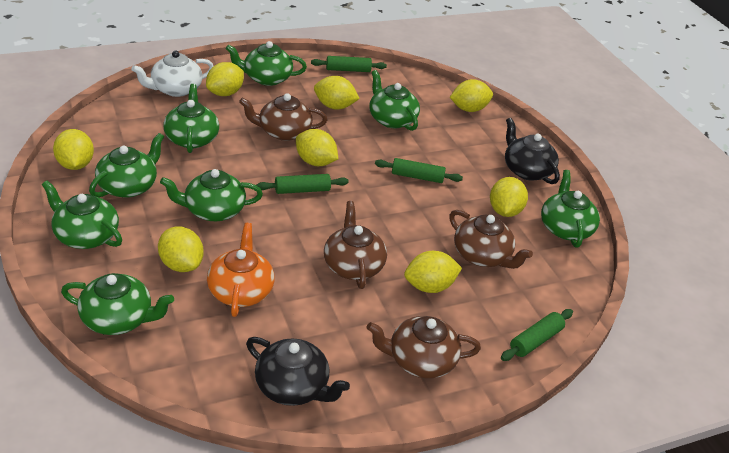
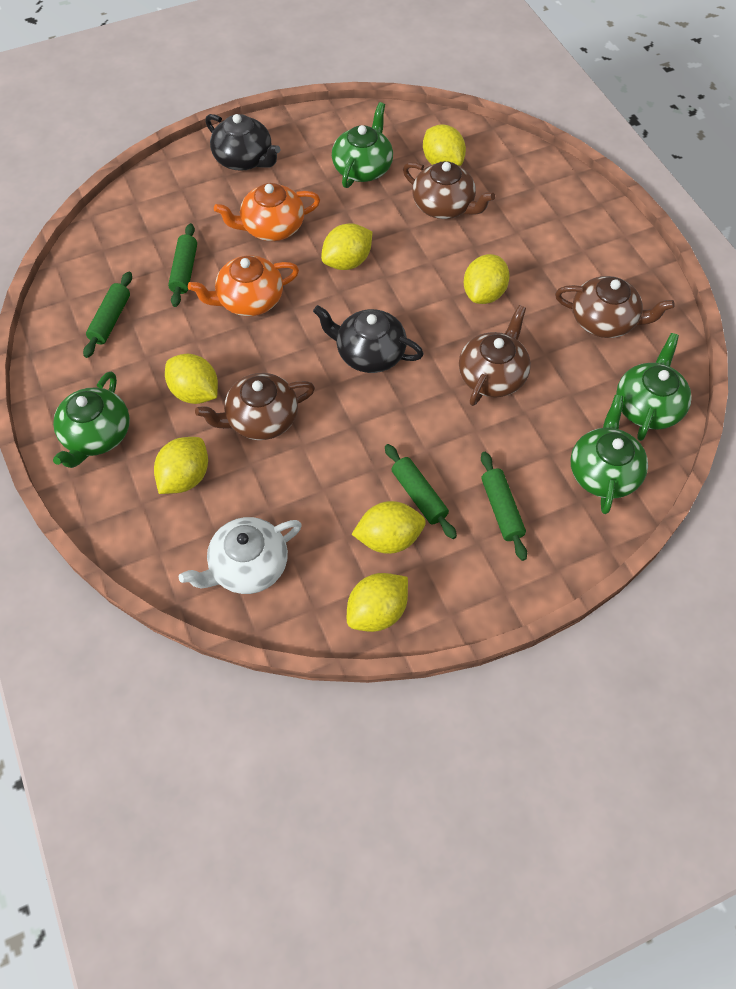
green teapot: 8 -> 4
orange teapot: 1 -> 2
yellow lemon: 8 -> 7

